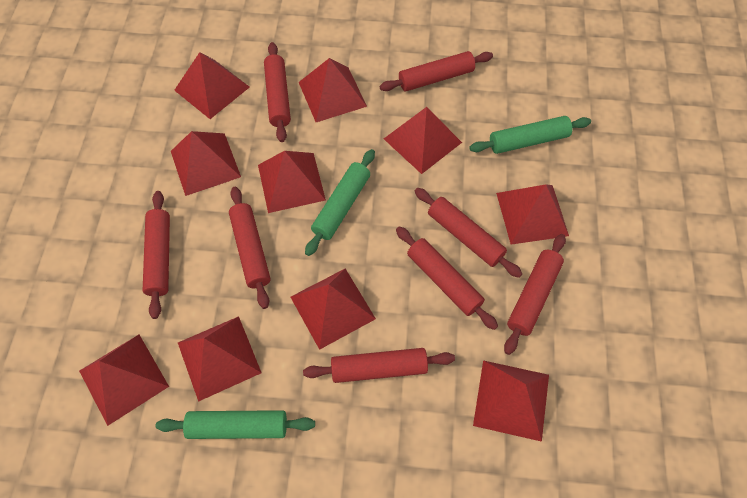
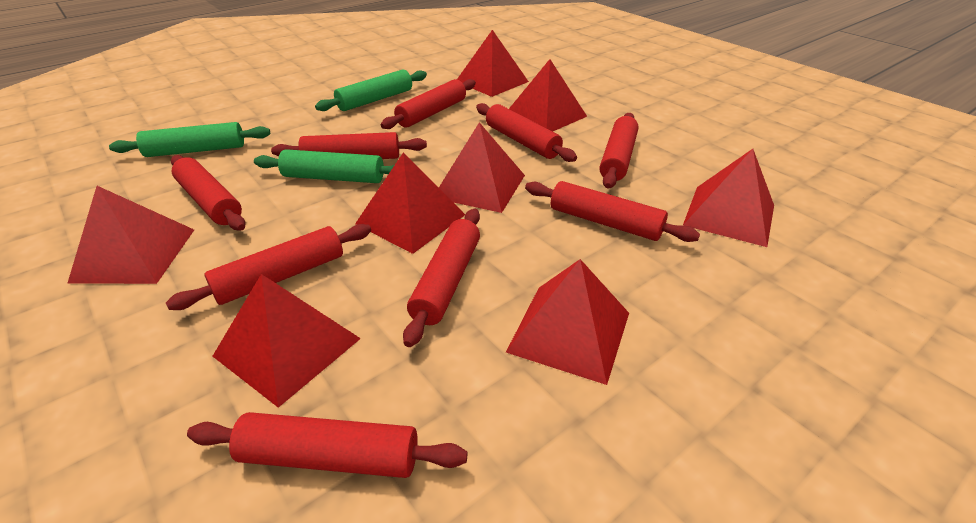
red pyramid: 10 -> 8
red rolling pin: 8 -> 9

